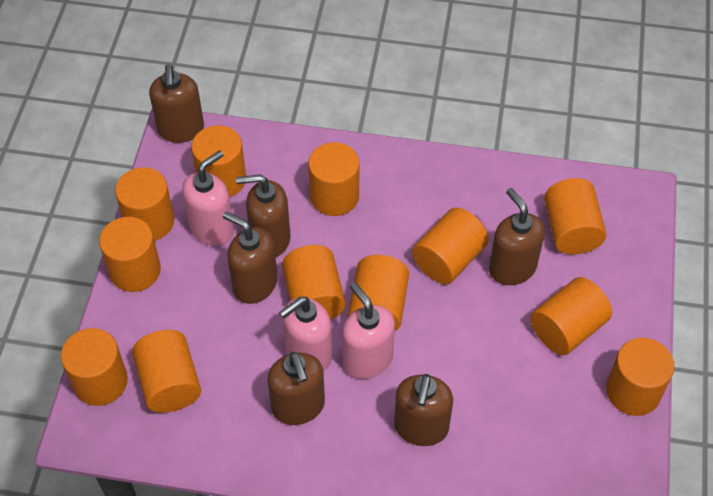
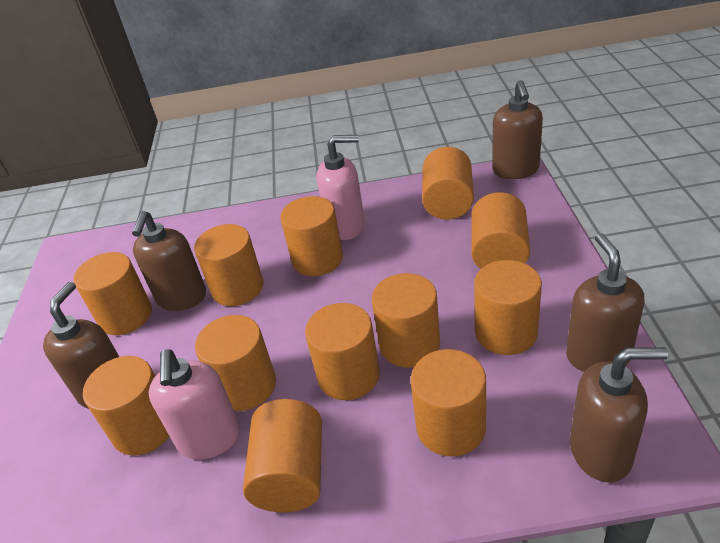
brown soap dispenser: 6 -> 5
pink soap dispenser: 3 -> 2

